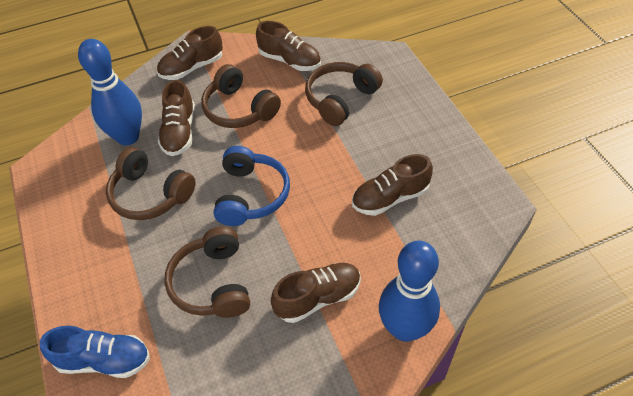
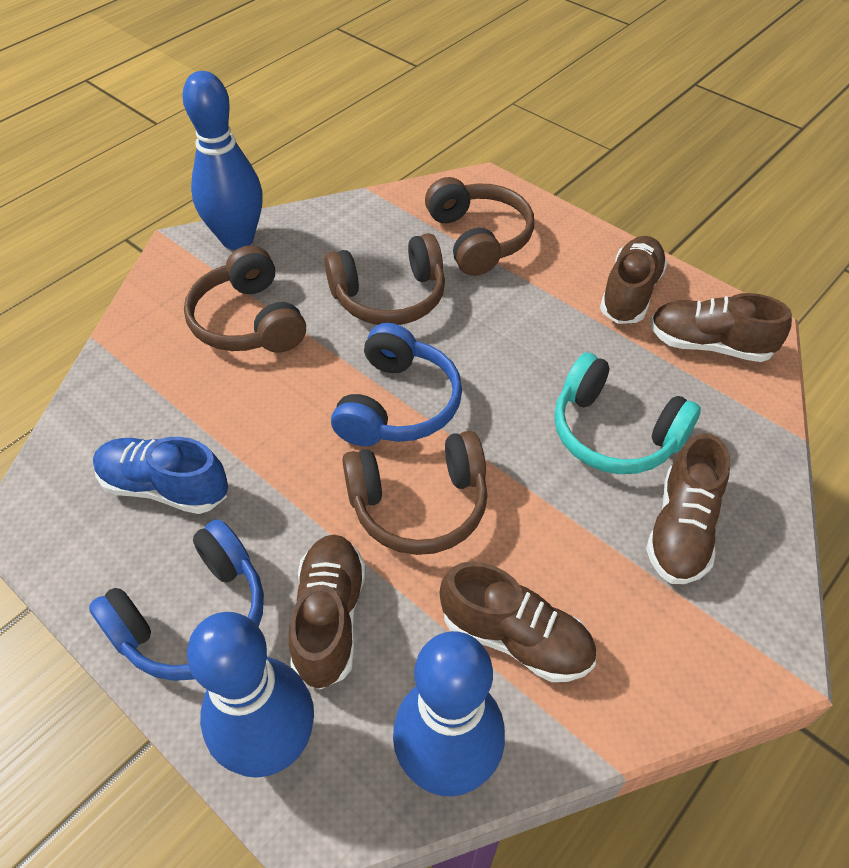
blue bowling pin: 2 -> 3
blue headphones: 1 -> 2
turquoise headphones: 0 -> 1

